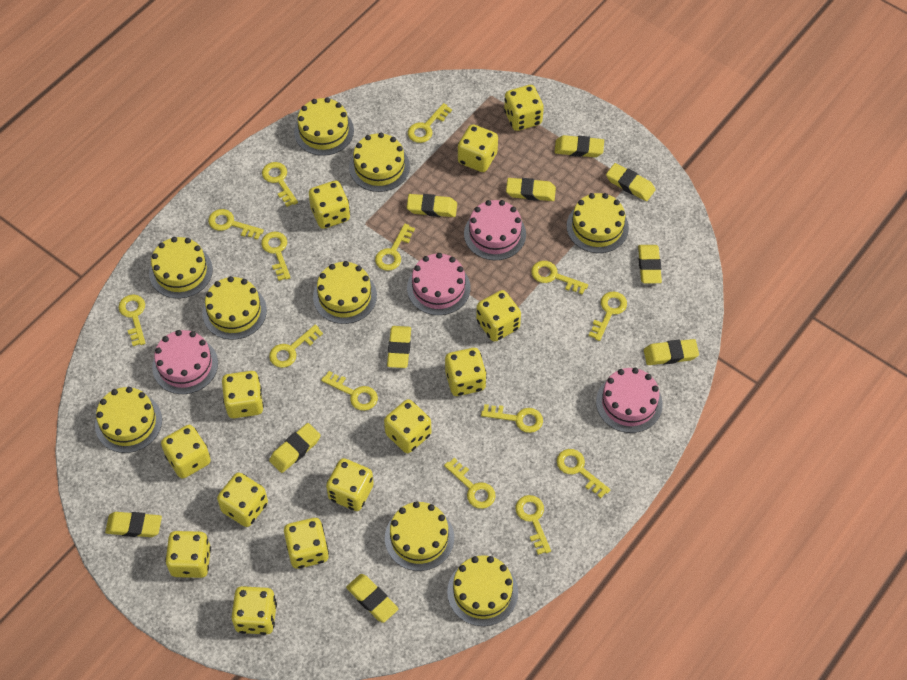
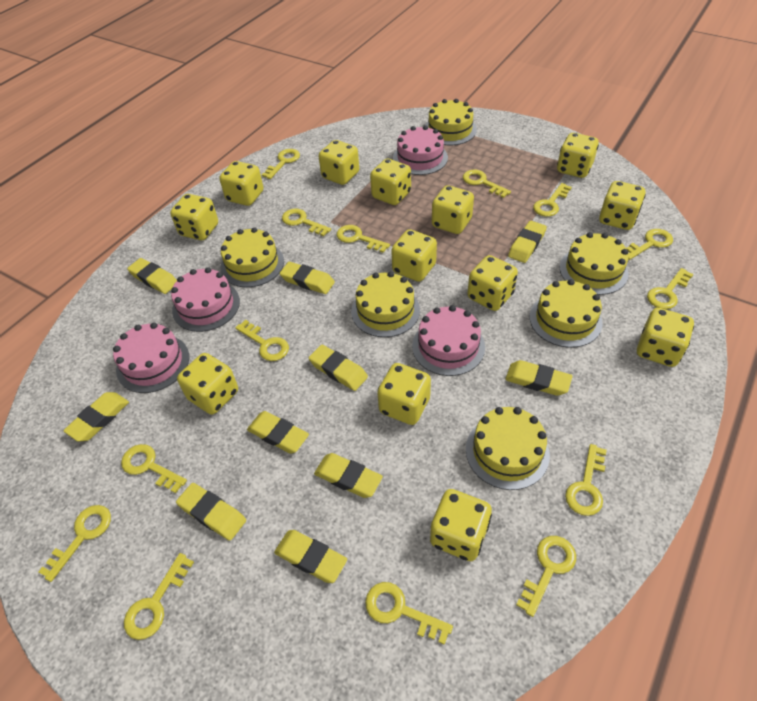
yellow cake: 9 -> 6

